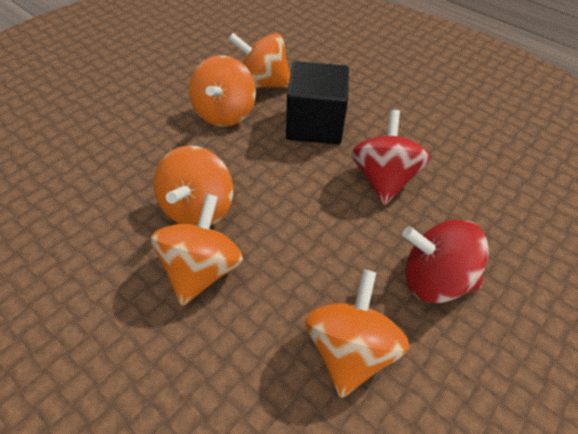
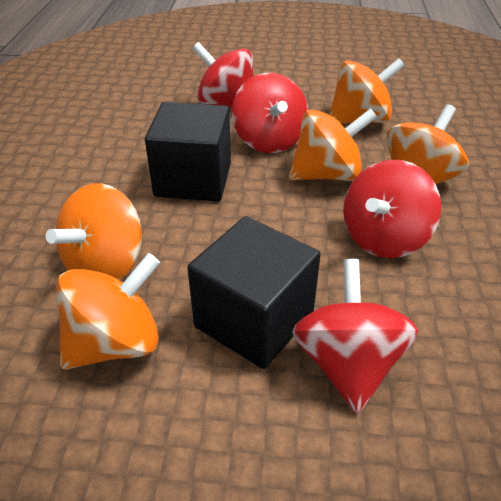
black cube: 1 -> 2
red spinning top: 2 -> 4

